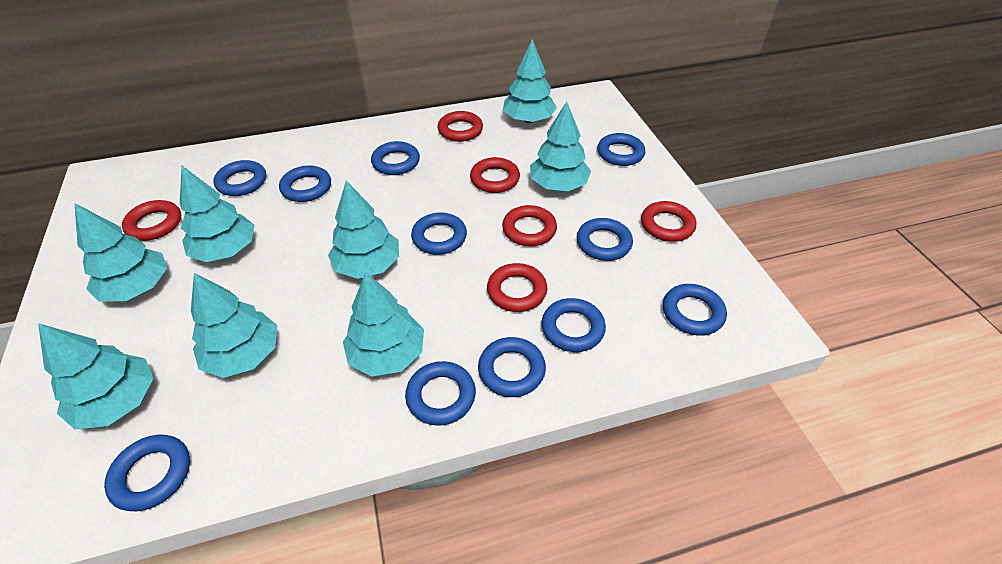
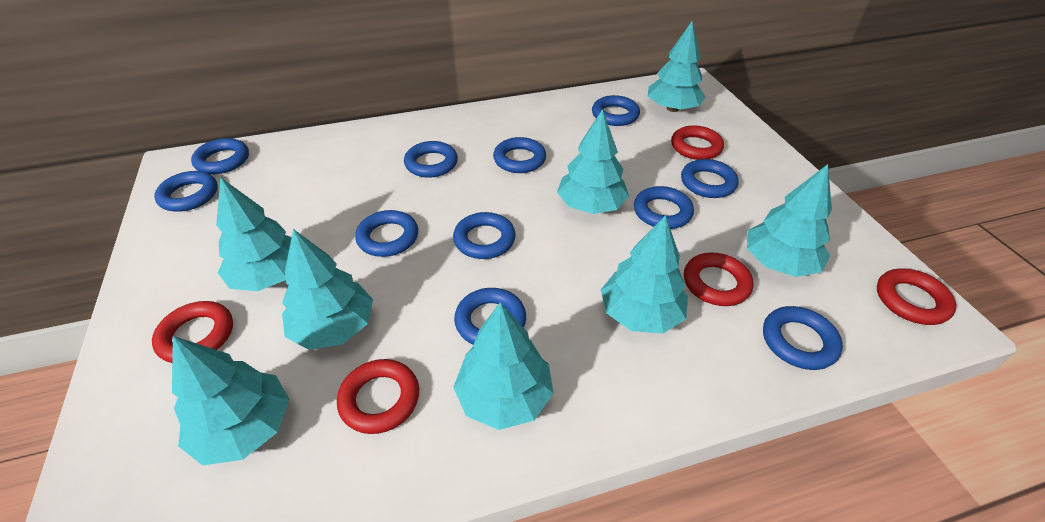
red ring: 6 -> 5

